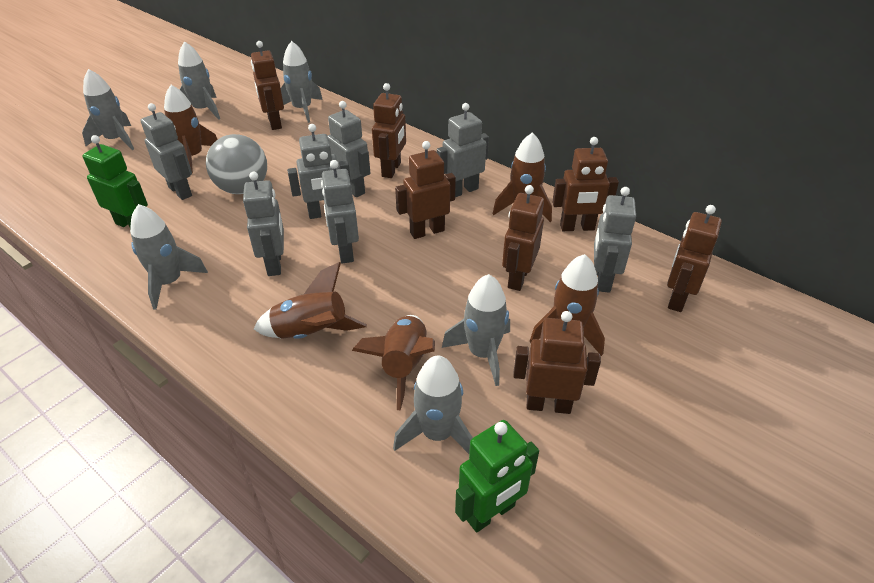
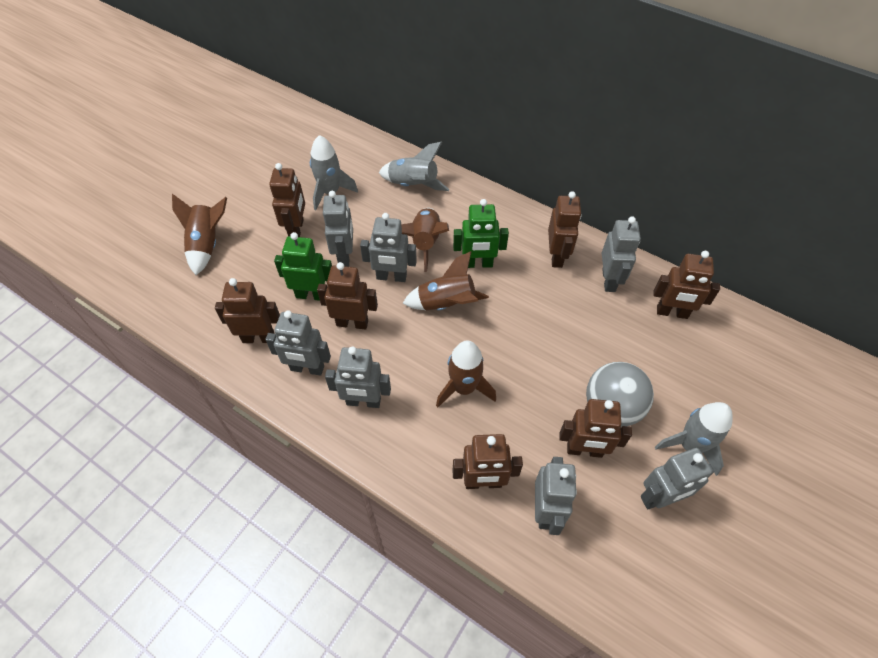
brown rocket: 5 -> 4
grey rocket: 6 -> 3

